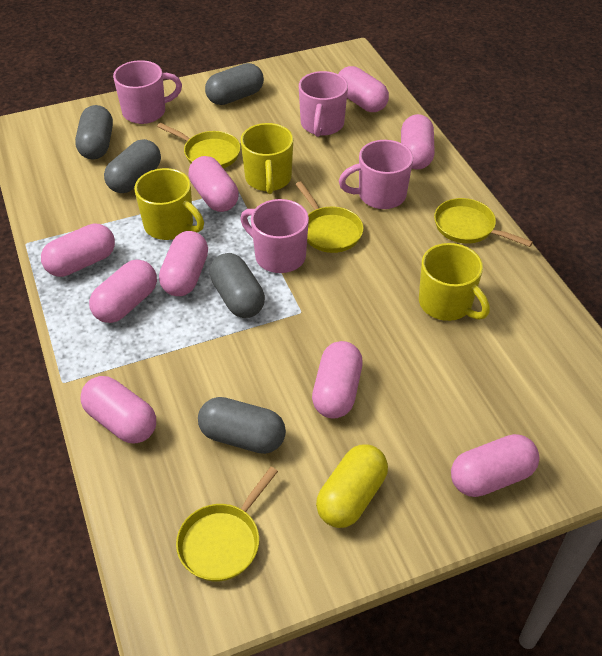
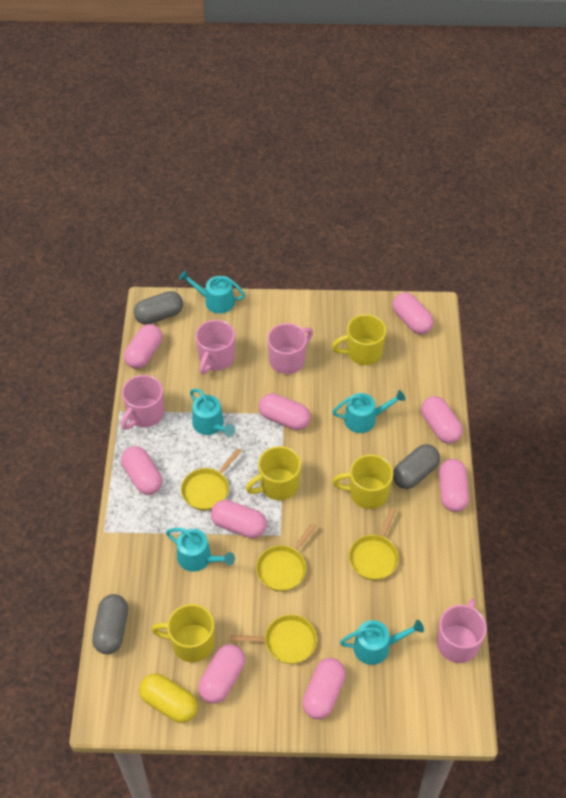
grey capsule: 5 -> 3
turquoise watering can: 0 -> 5
yellow mug: 3 -> 4

